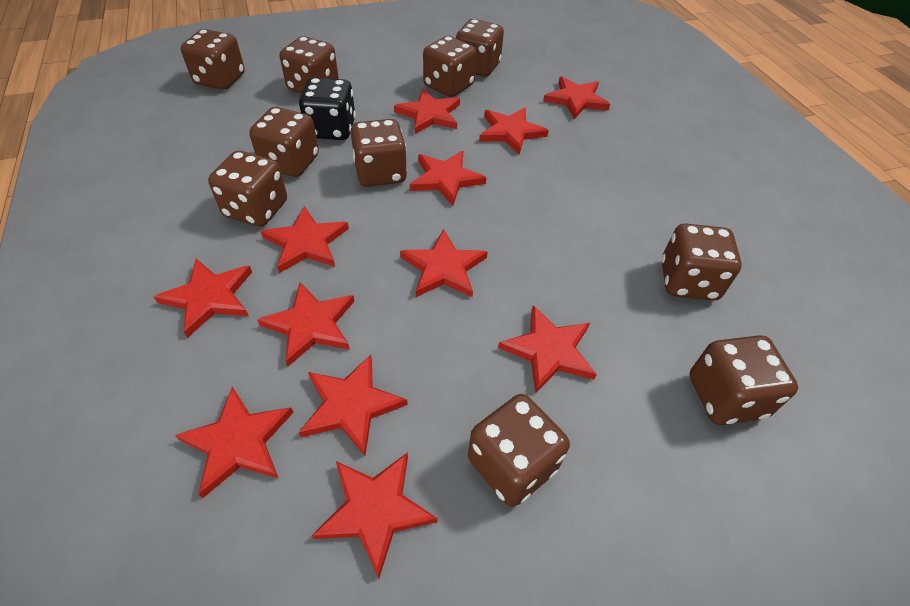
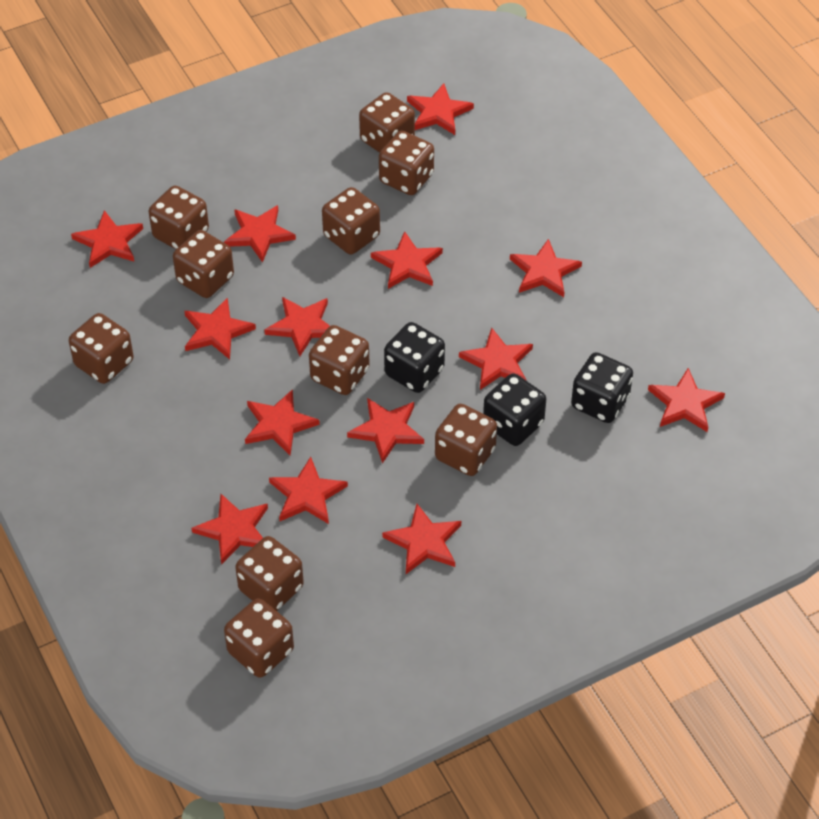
black dice: 1 -> 3
red star: 12 -> 14

